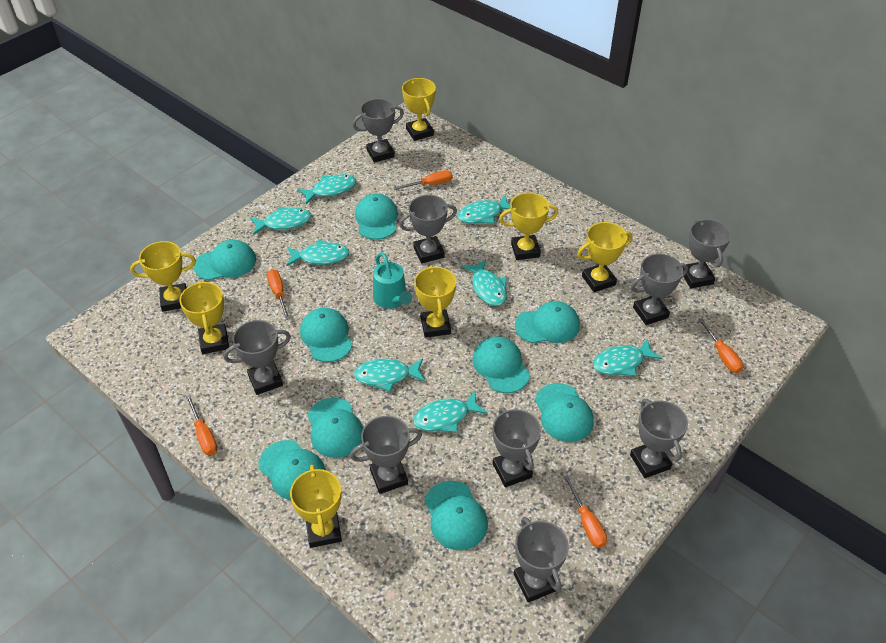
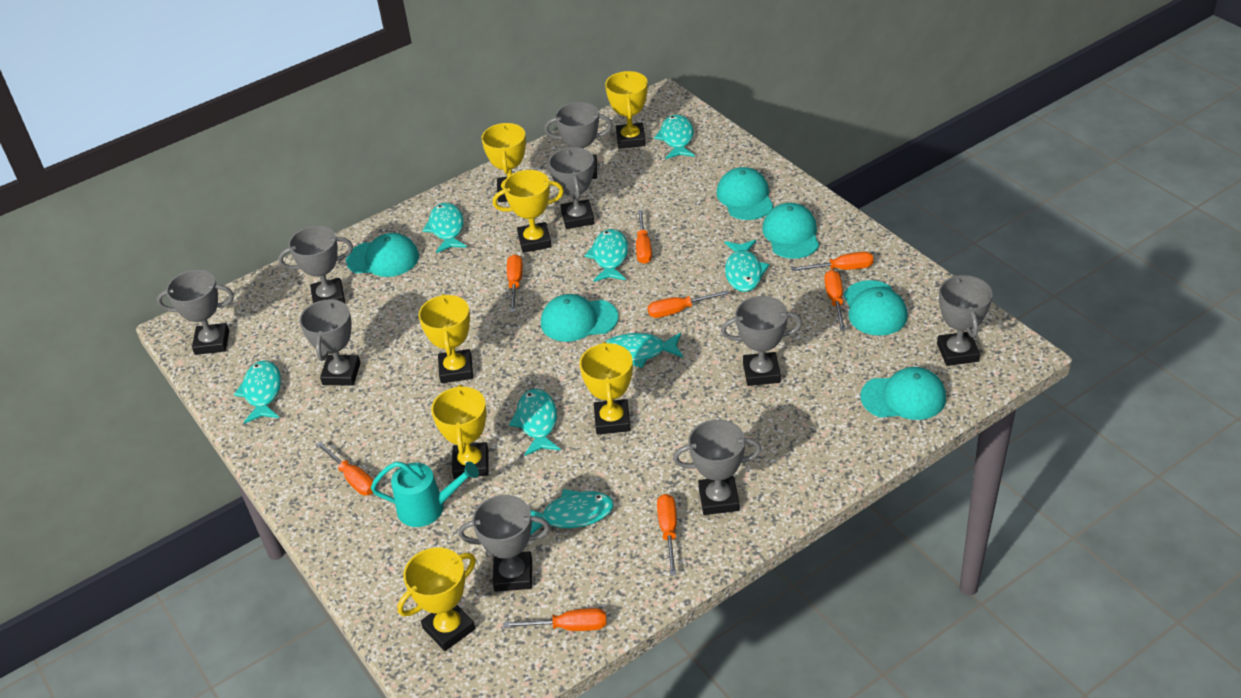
orange screwdriver: 5 -> 8
turquoise cap: 9 -> 6

